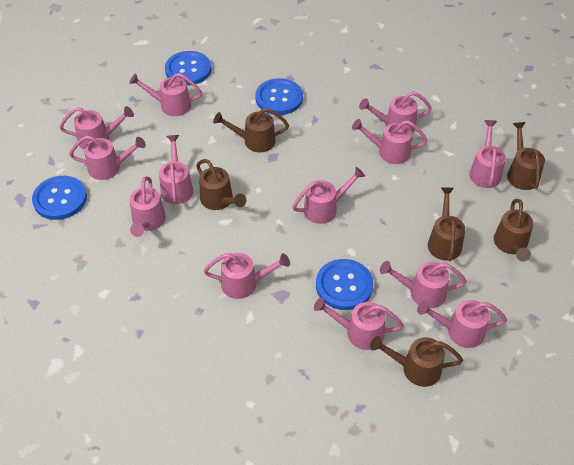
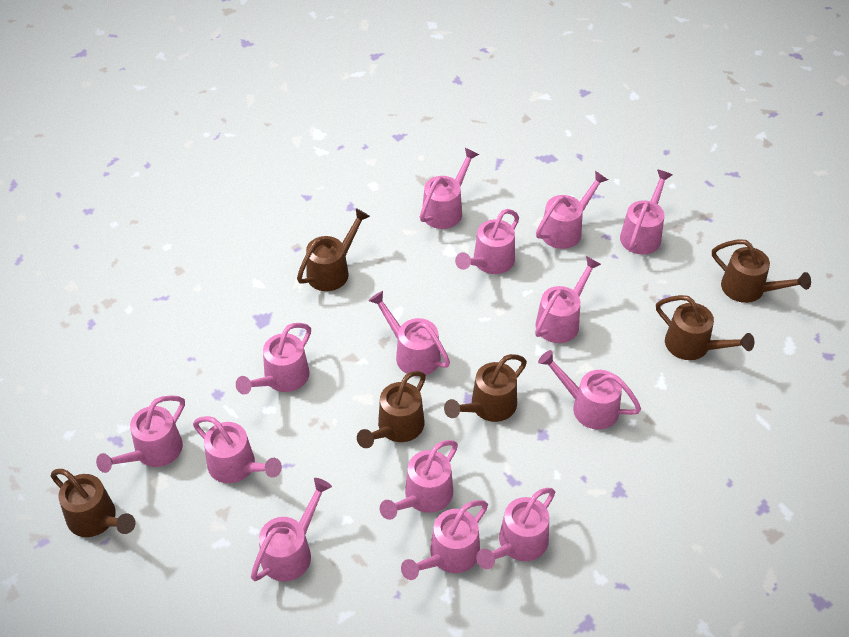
blue button: 4 -> 0
pink watering can: 13 -> 14

